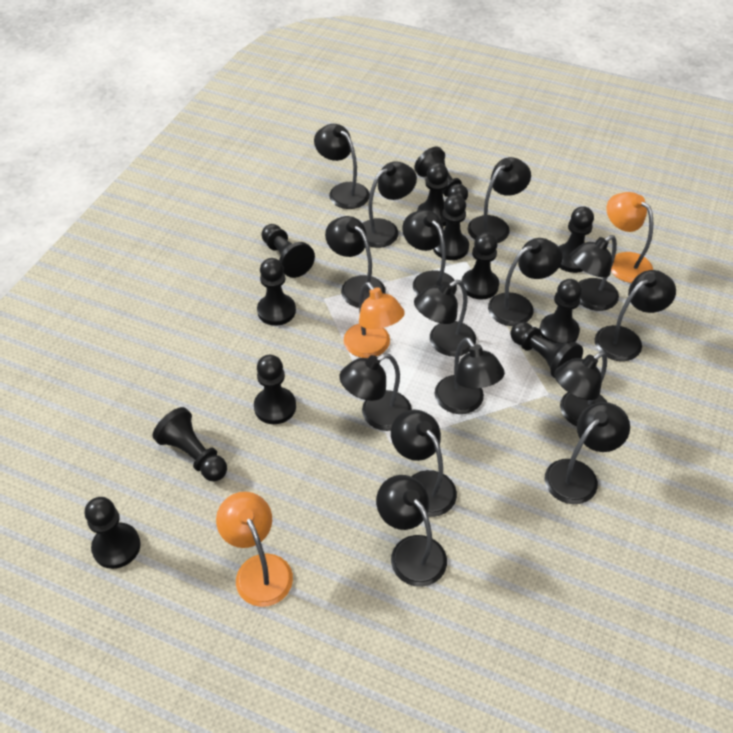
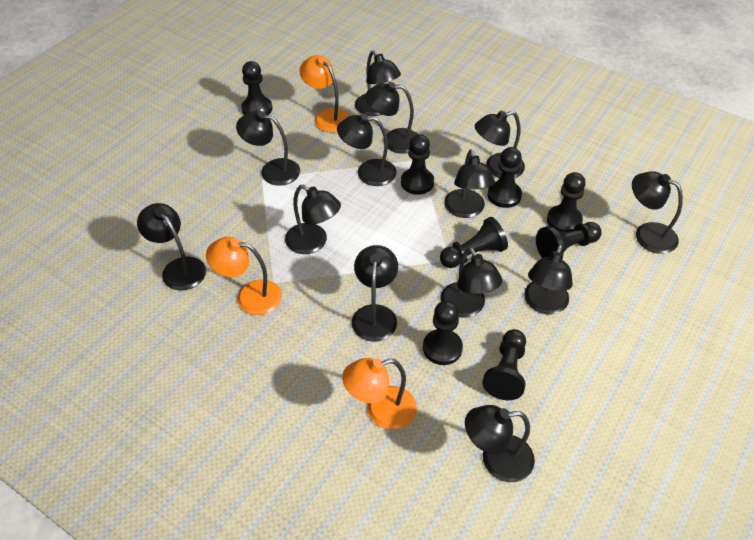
black lamp: 15 -> 13
black pawn: 12 -> 8

